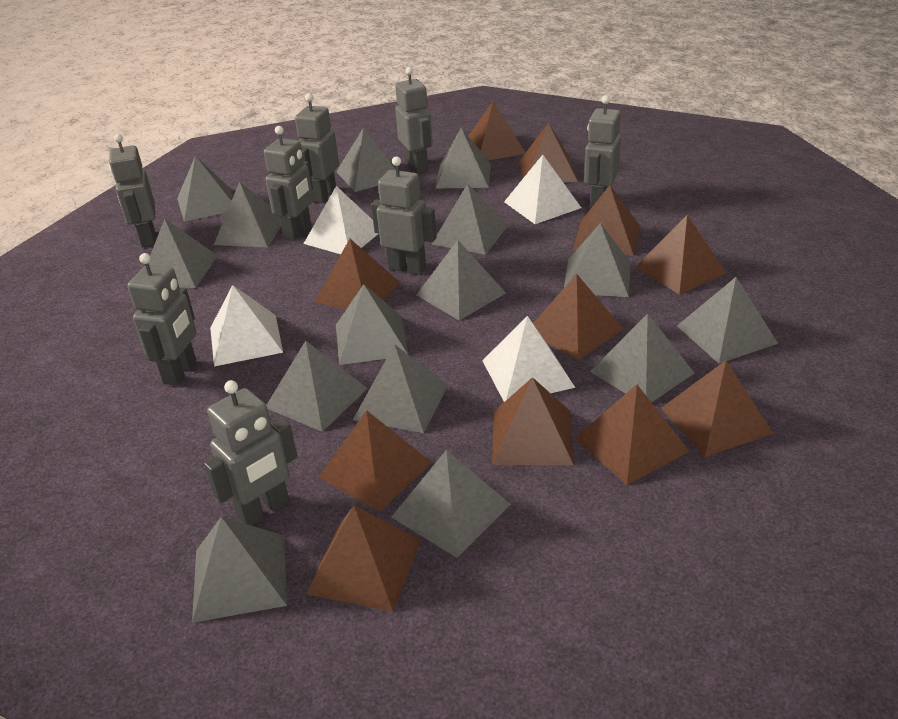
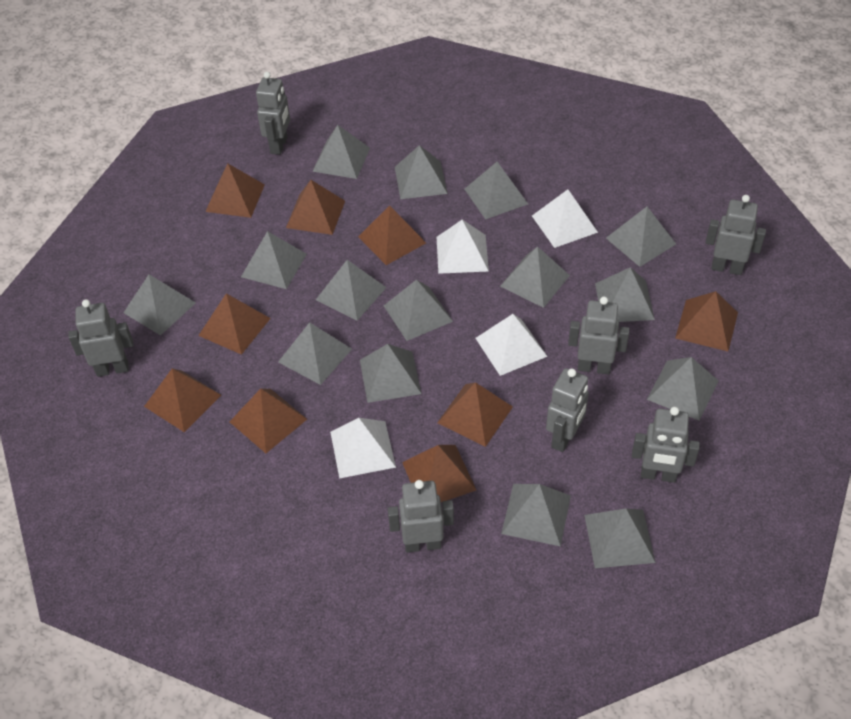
brown pyramid: 11 -> 9
grey robot: 8 -> 7

